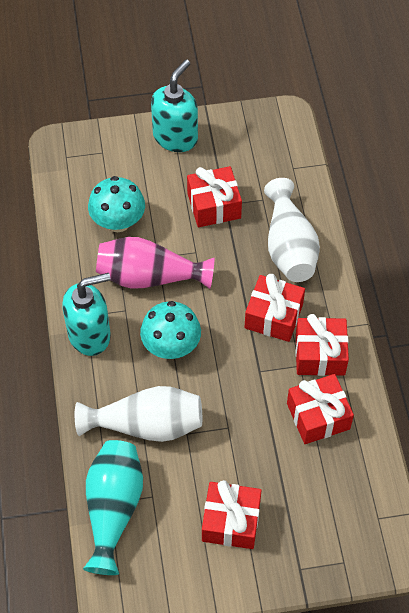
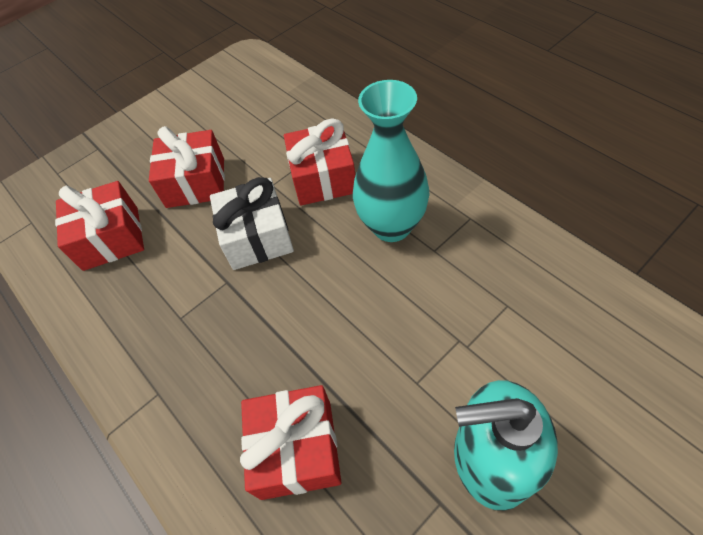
pink vase: 1 -> 0
red gift: 5 -> 4
turquoise mushroom: 2 -> 0
turquoise soap dispenser: 2 -> 1
white gift: 0 -> 1
white vase: 2 -> 0

